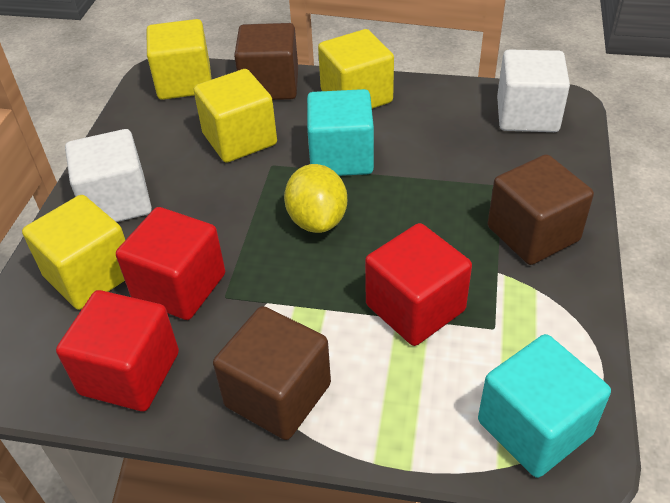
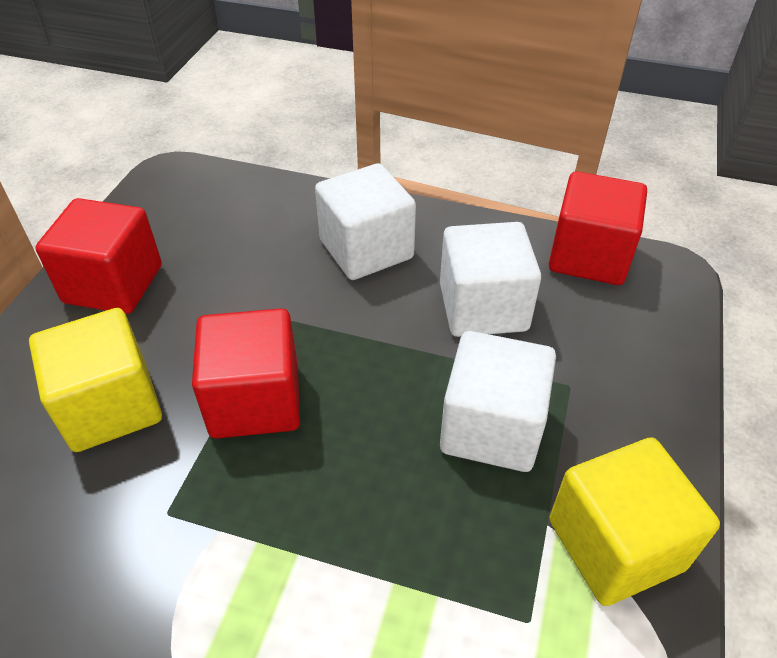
brown cube: 3 -> 0
turquoise cube: 2 -> 0
white cube: 2 -> 3
yellow cube: 4 -> 2
yellow lemon: 1 -> 0

